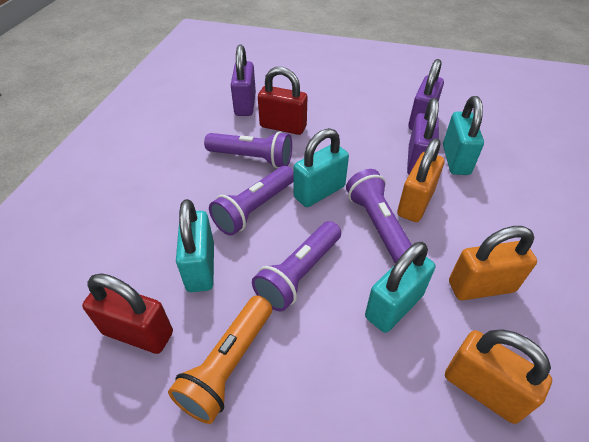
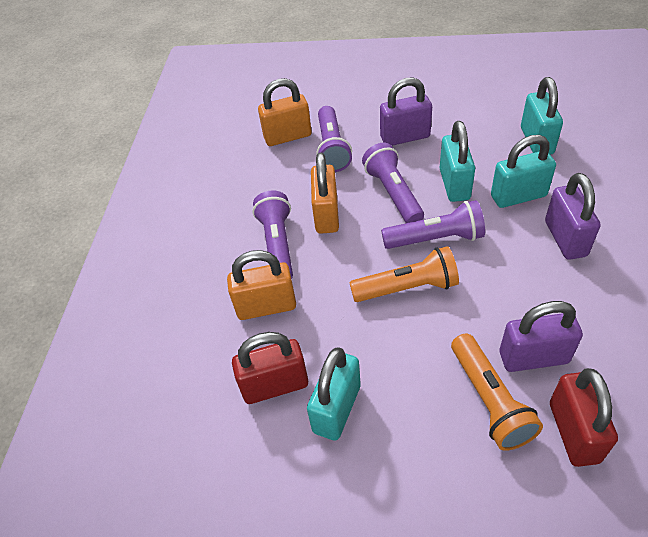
orange flashlight: 1 -> 2

